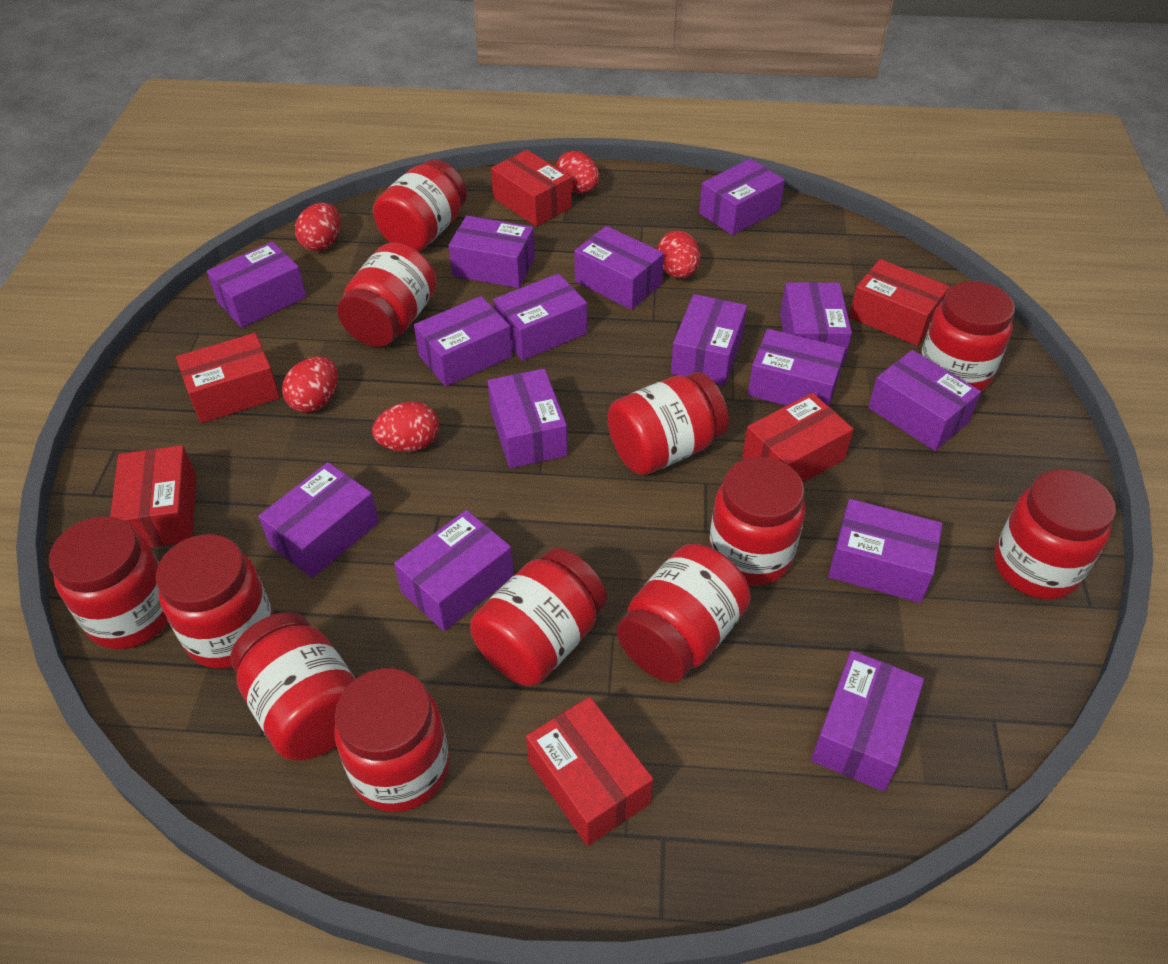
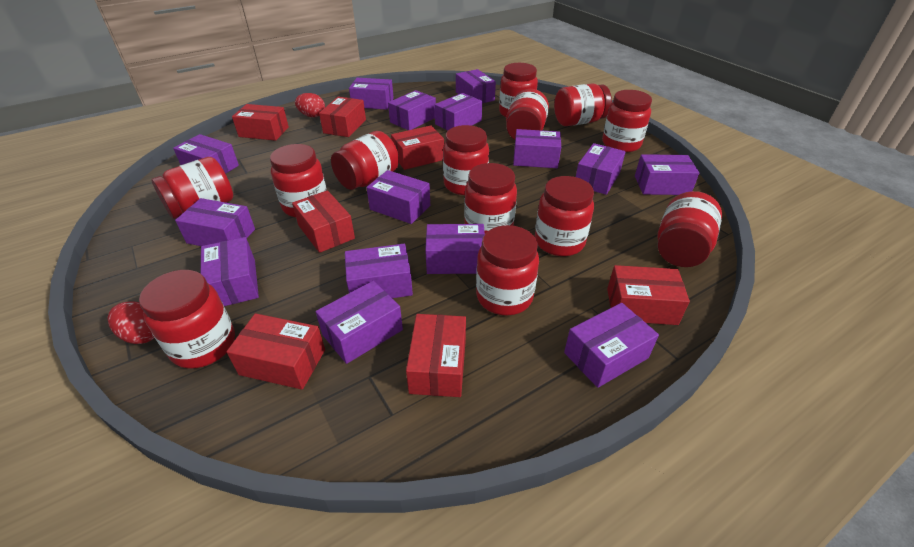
red box: 6 -> 7
red egg: 5 -> 2
red jar: 12 -> 13

